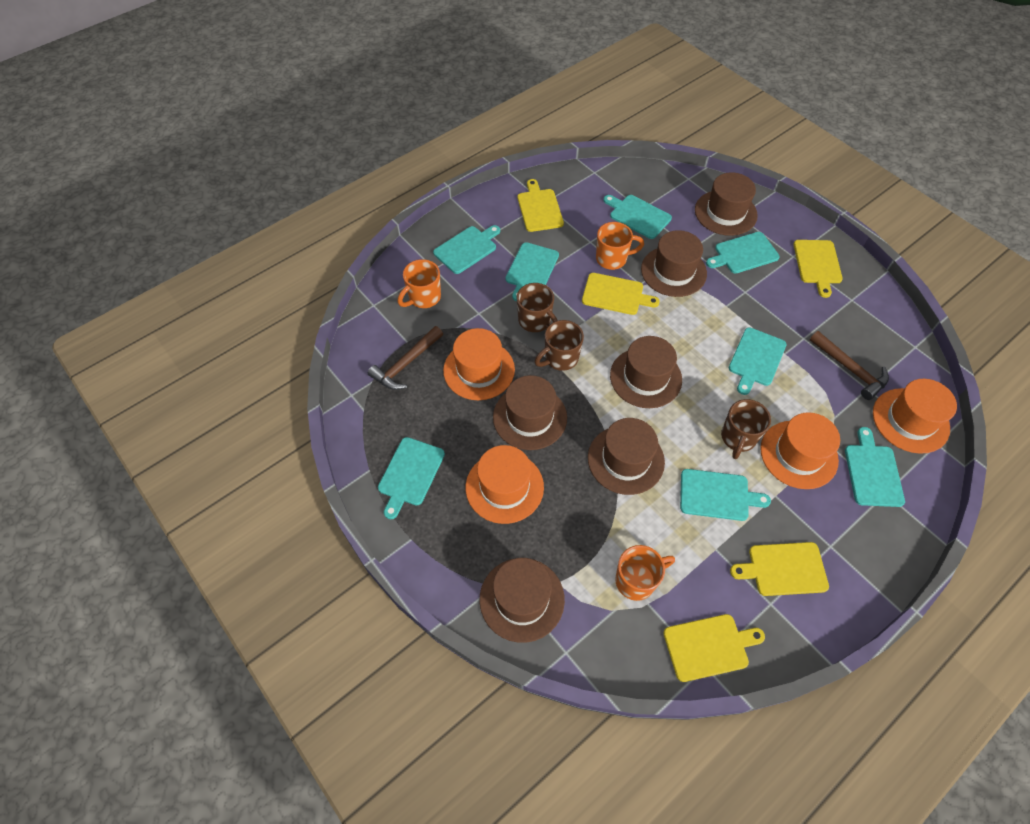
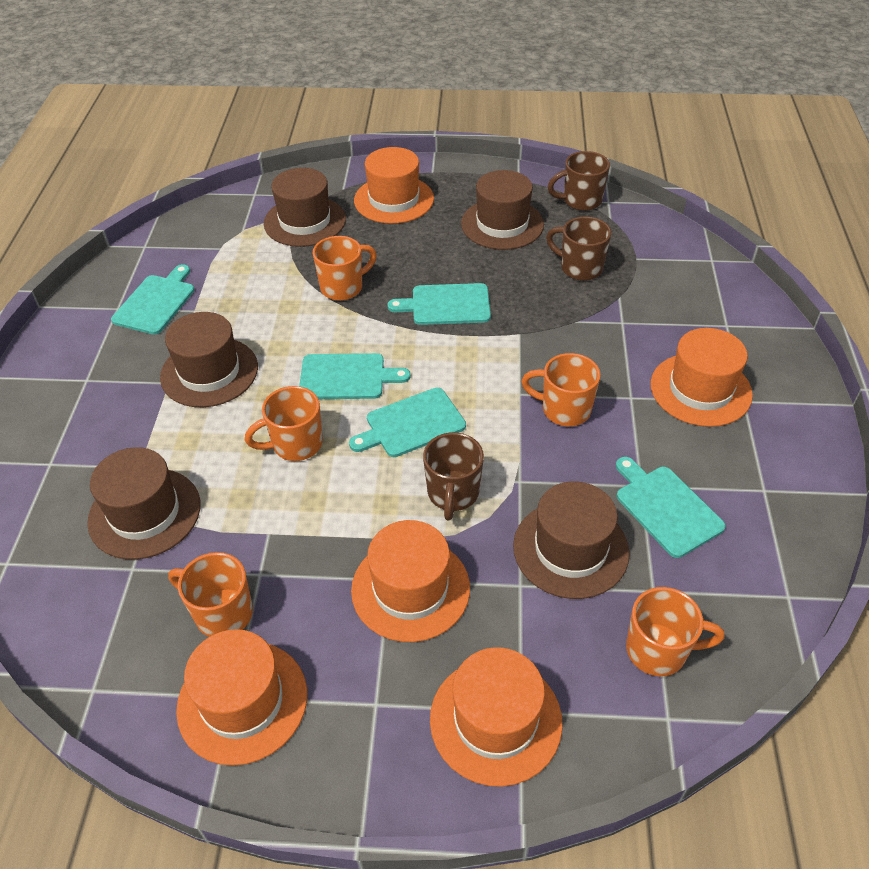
brown hammer: 2 -> 0
brown hat: 6 -> 5
orange hat: 4 -> 5
orange mug: 3 -> 5
turquoise cutting board: 8 -> 5
yellow cutting board: 5 -> 0

